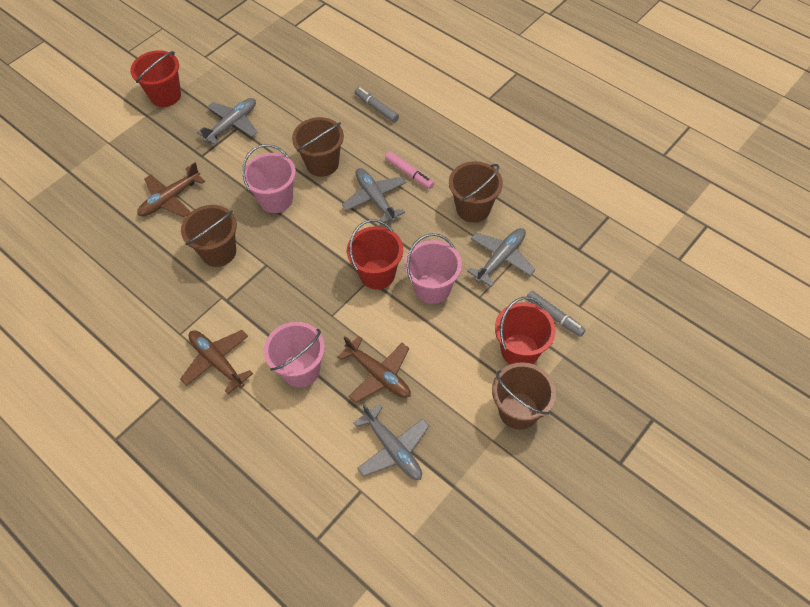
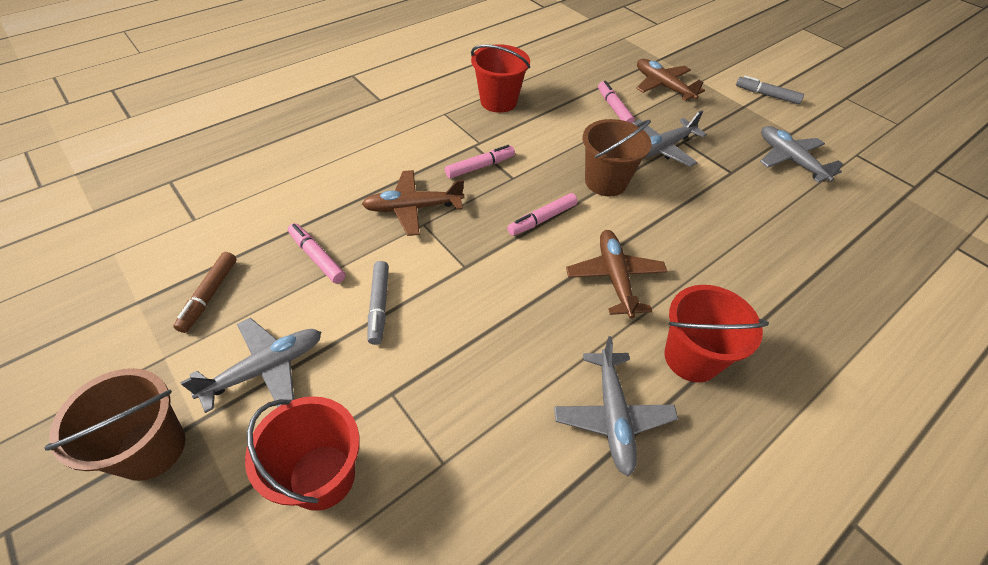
brown bucket: 4 -> 2
brown marker: 0 -> 1
pink bucket: 3 -> 0
pink marker: 1 -> 4

